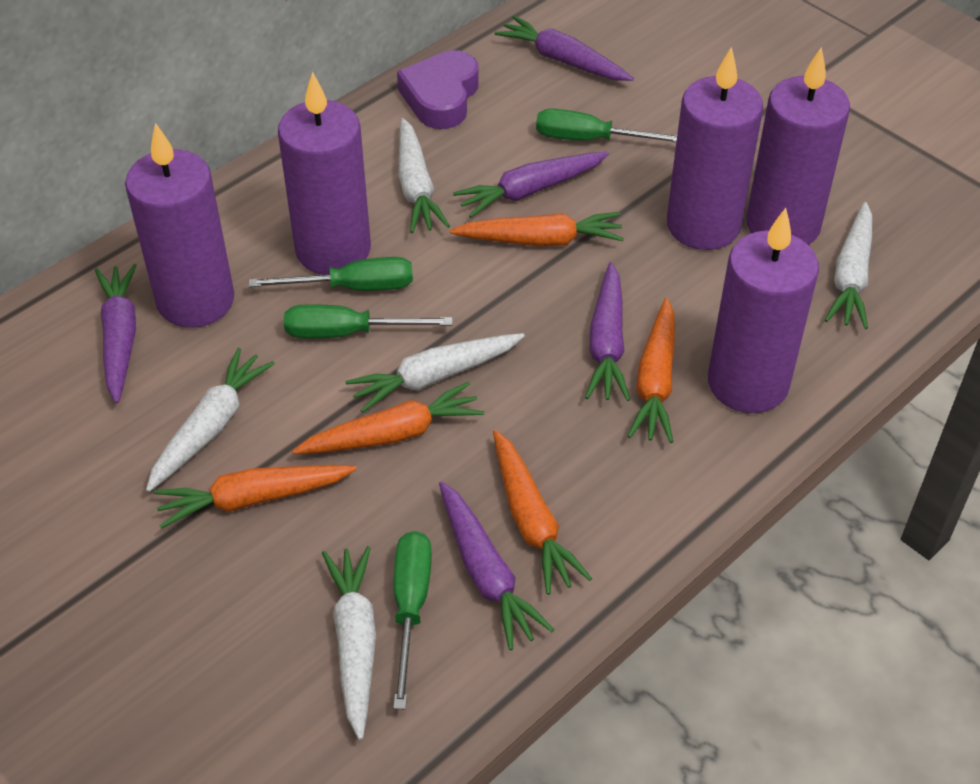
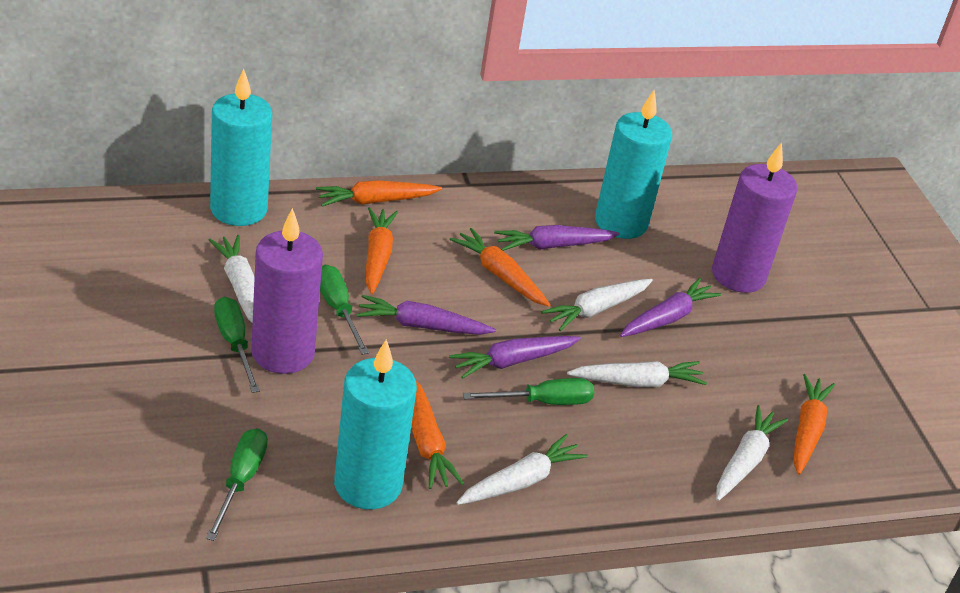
purple candle: 5 -> 2
purple carrot: 5 -> 4
purple heart: 1 -> 0
turquoise candle: 0 -> 3

